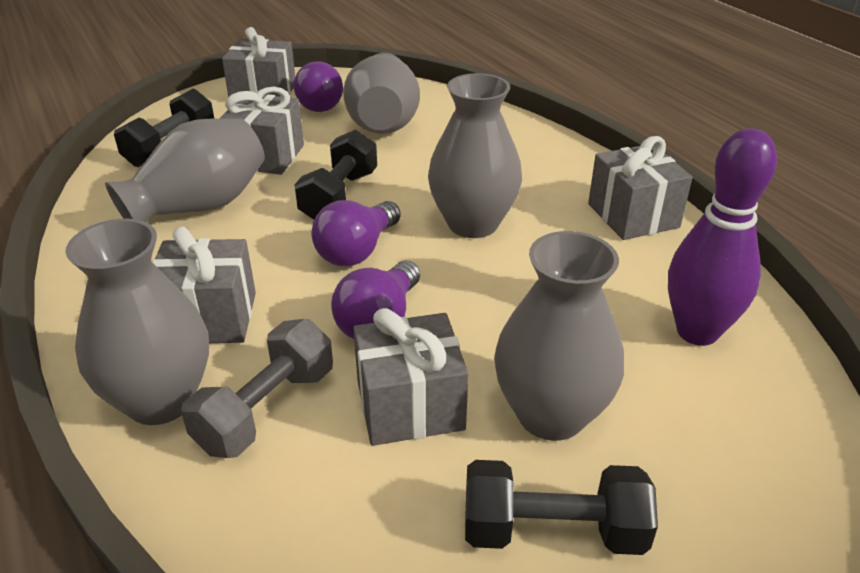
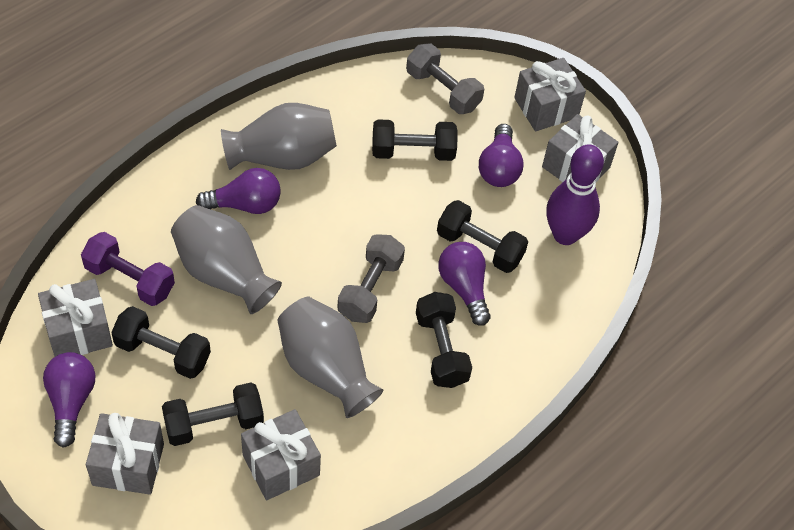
black dumbbell: 3 -> 5
grey dumbbell: 1 -> 2
grey vase: 5 -> 3
purple dumbbell: 0 -> 1
purple light bulb: 3 -> 4

